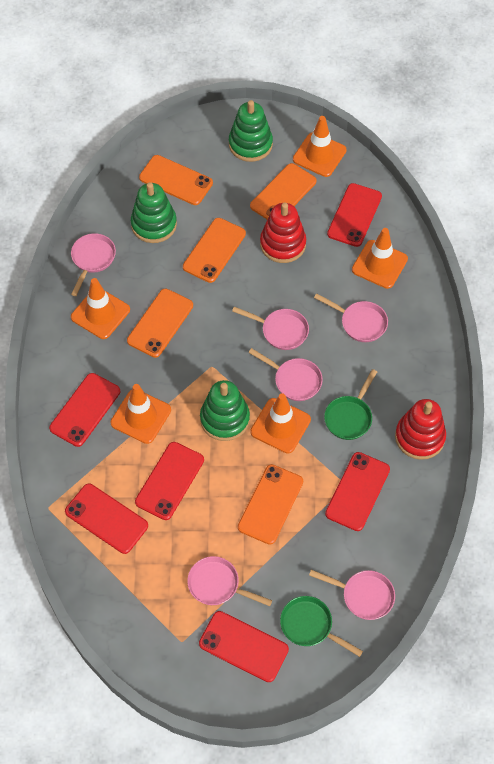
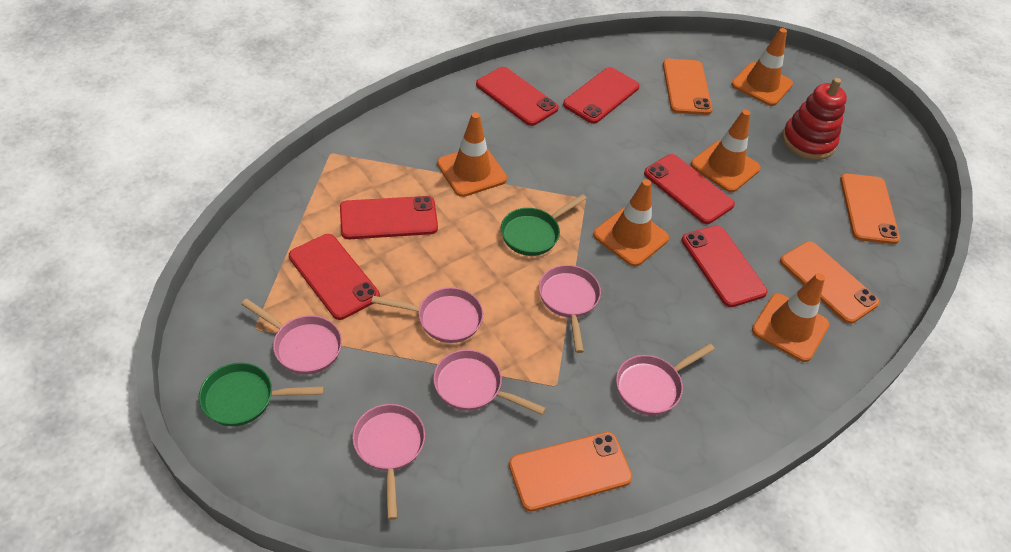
green stacking toy: 3 -> 0
orange phone: 5 -> 4
red stacking toy: 2 -> 1

